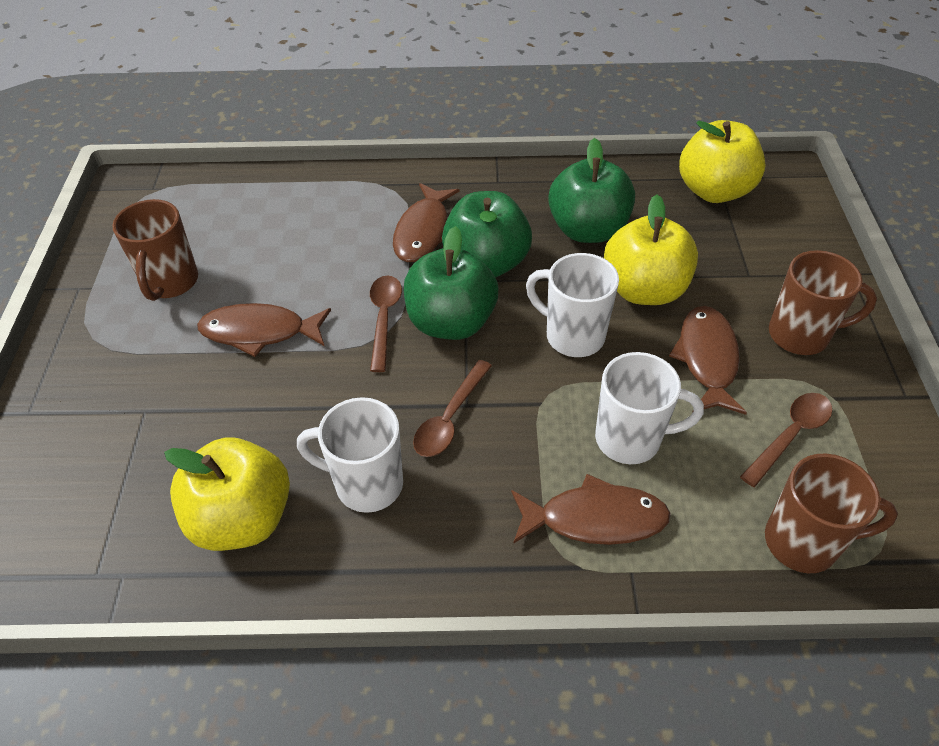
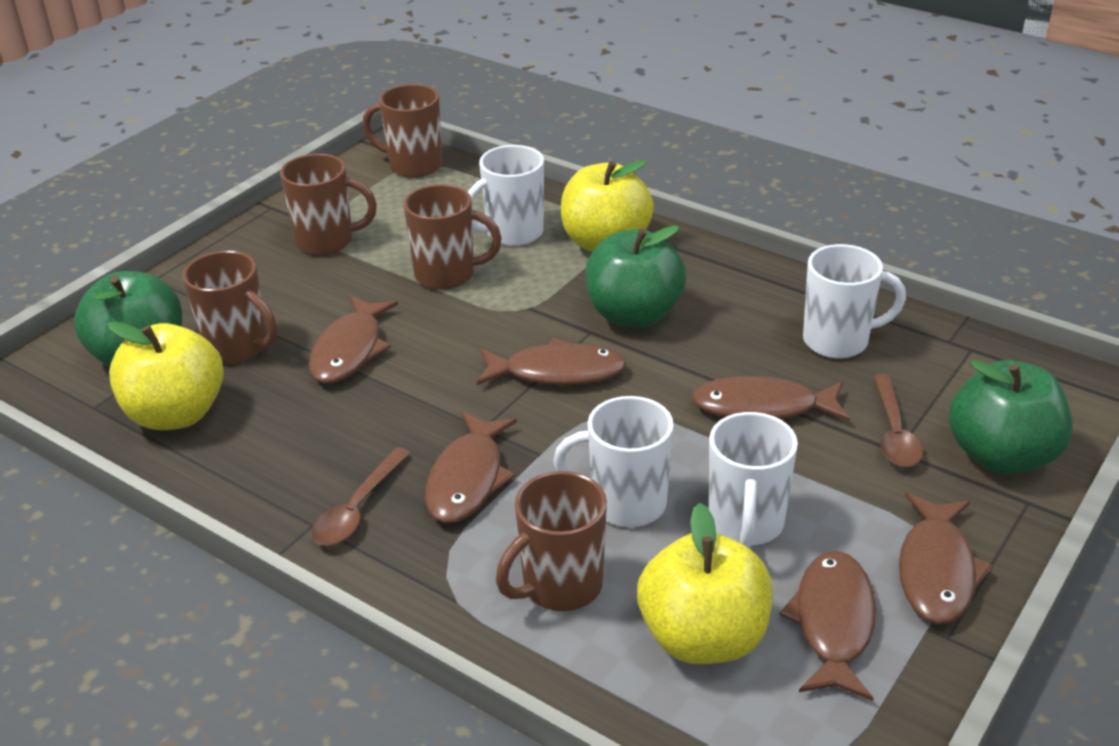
brown fish: 4 -> 6
brown mug: 3 -> 5
brown spoon: 3 -> 2
white mug: 3 -> 4

